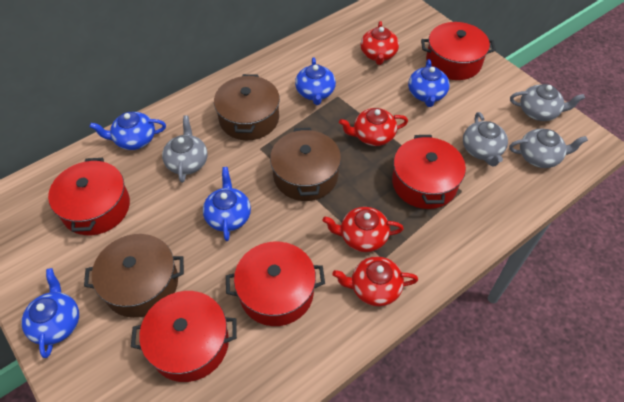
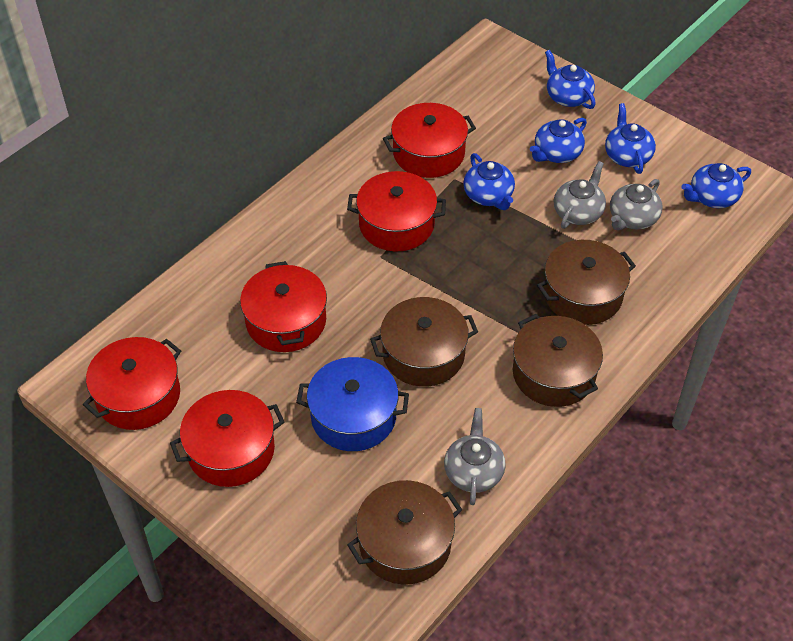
blue pot: 0 -> 1
brown pot: 3 -> 4
grey teapot: 4 -> 3
red teapot: 4 -> 0

